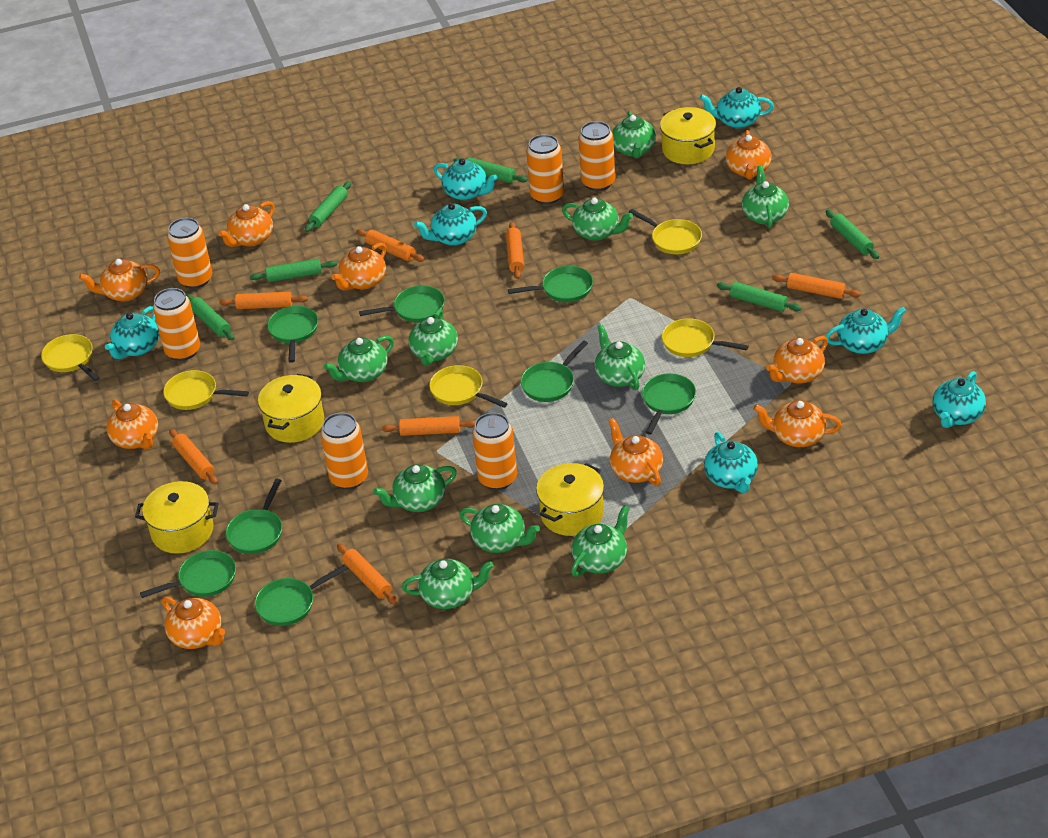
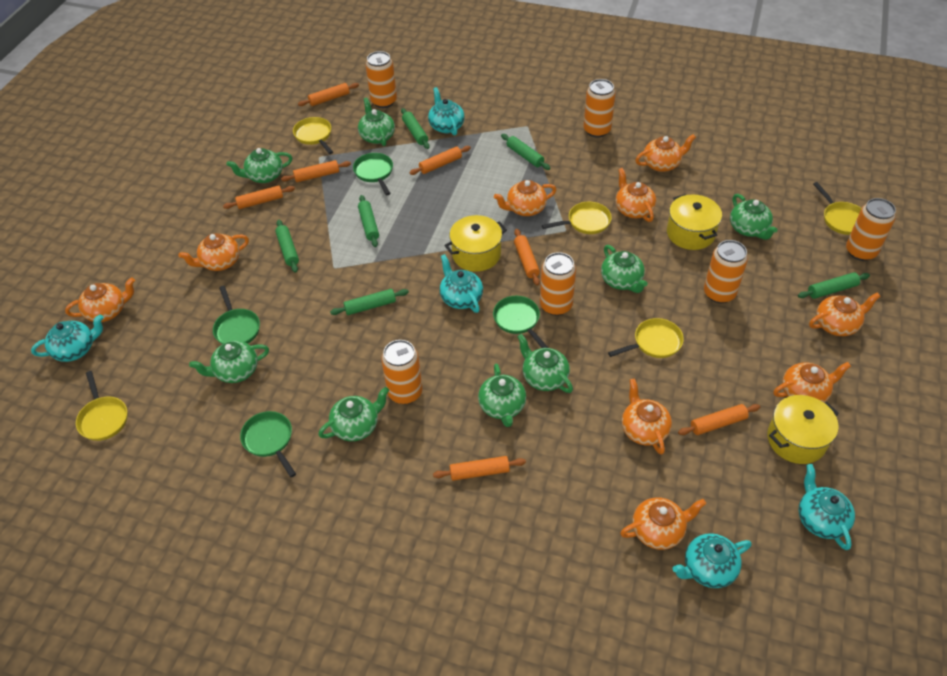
green pan: 8 -> 4
green teapot: 10 -> 8
turquoise teapot: 7 -> 5
yellow pot: 4 -> 3

